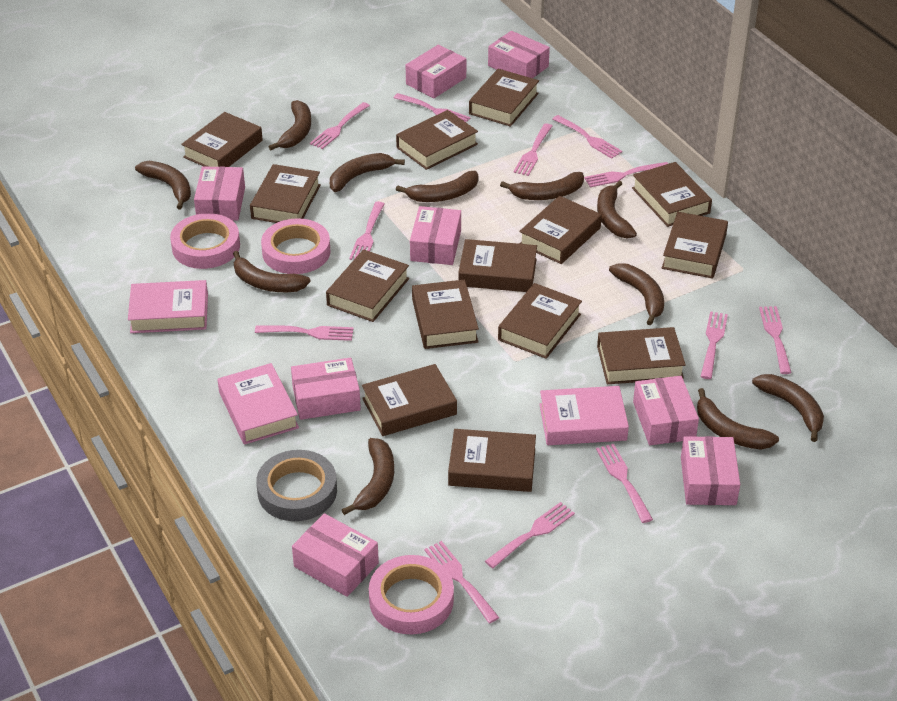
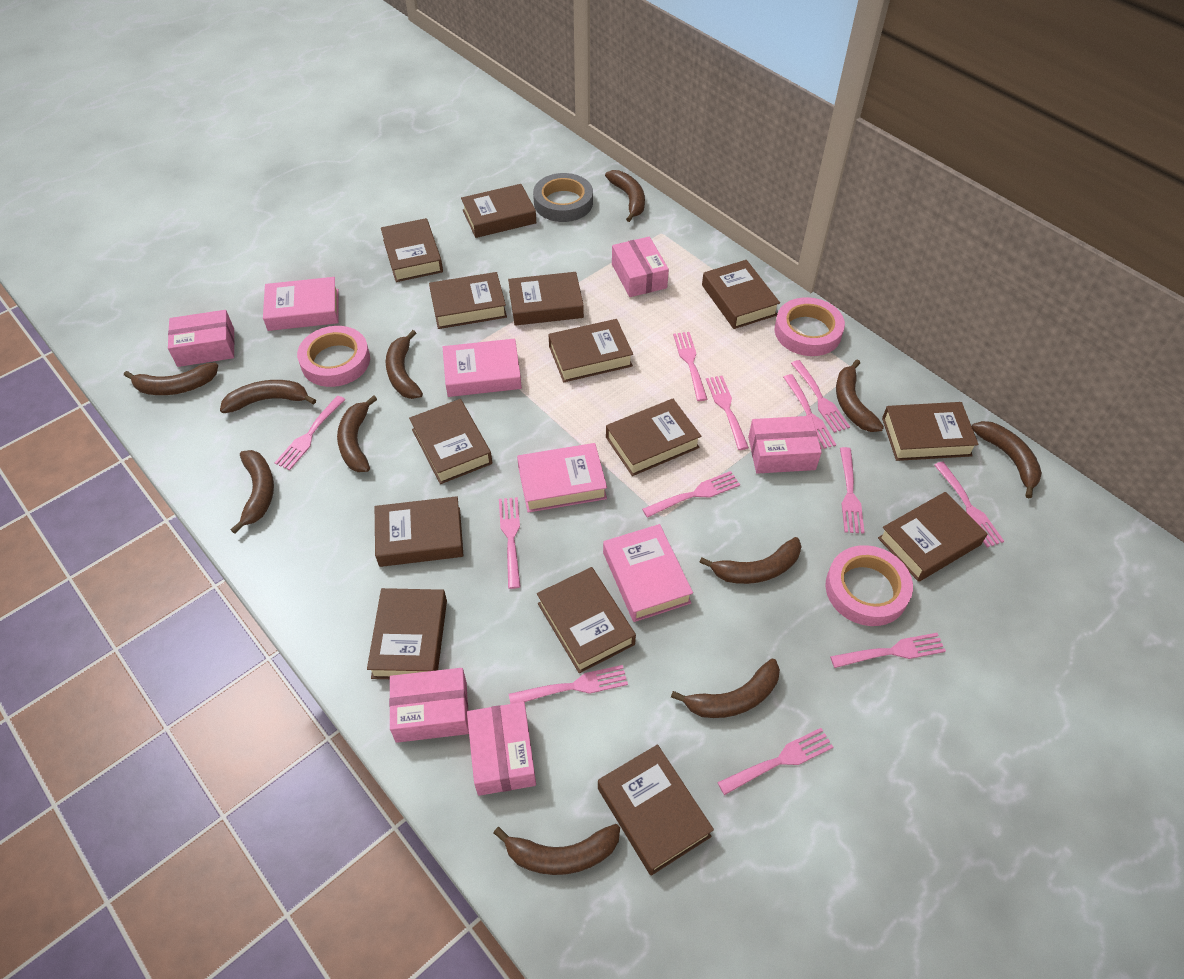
pink book: 3 -> 4
pink box: 8 -> 5

